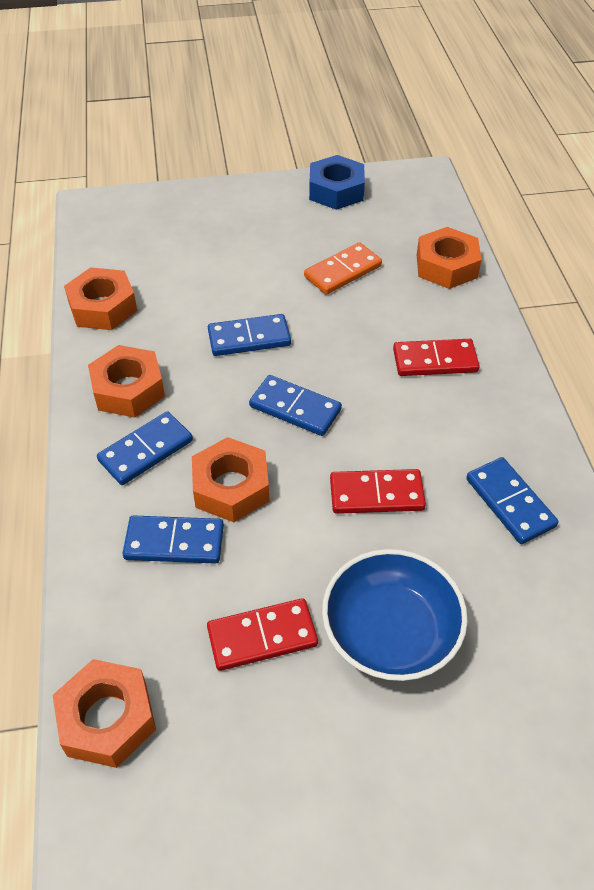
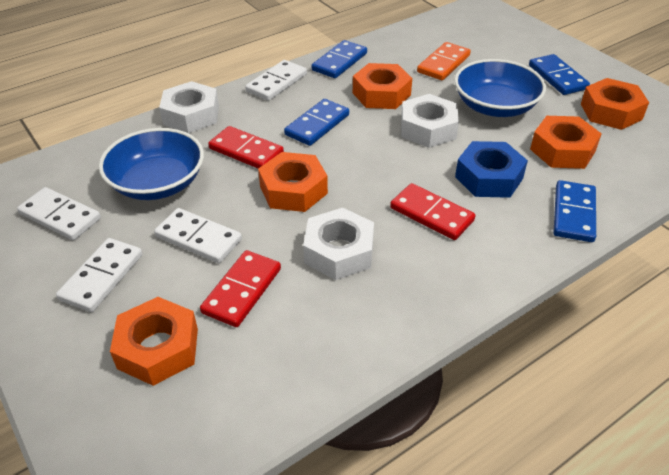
blue bowl: 1 -> 2
blue domino: 5 -> 4
white domino: 0 -> 4
white nut: 0 -> 3

